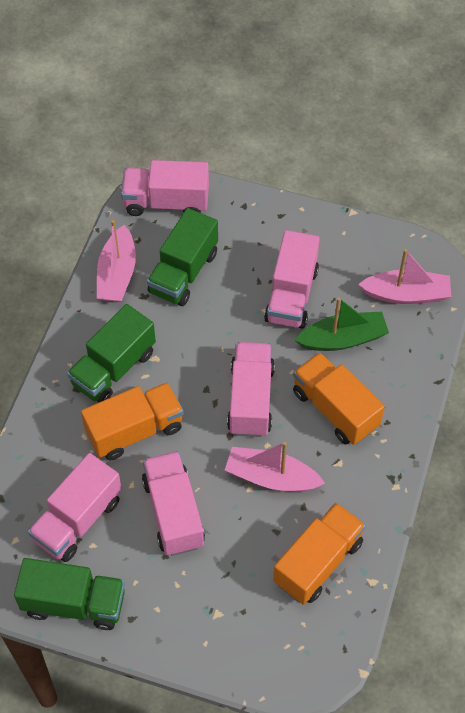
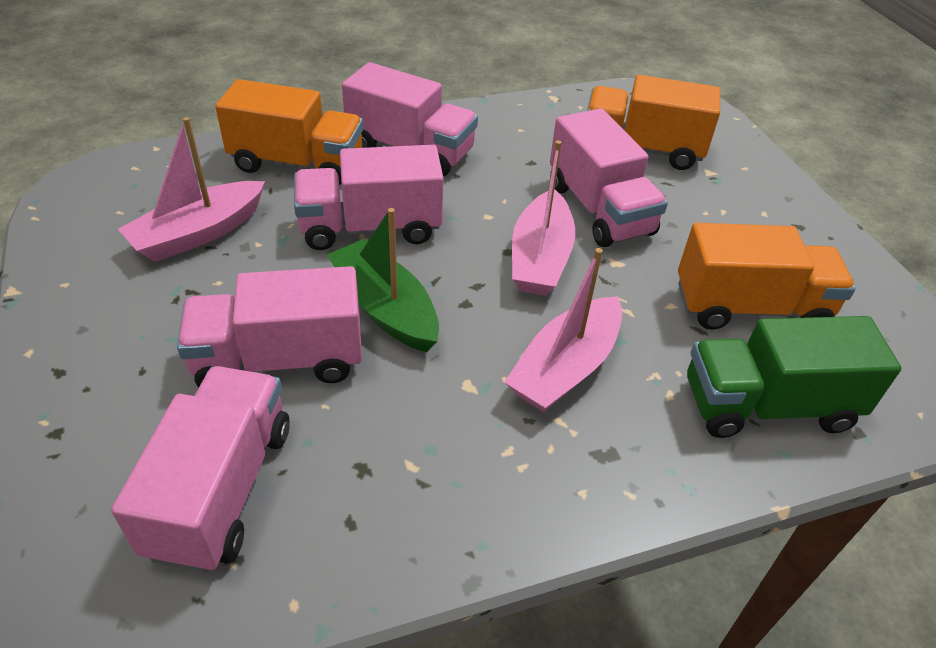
green truck: 3 -> 1

